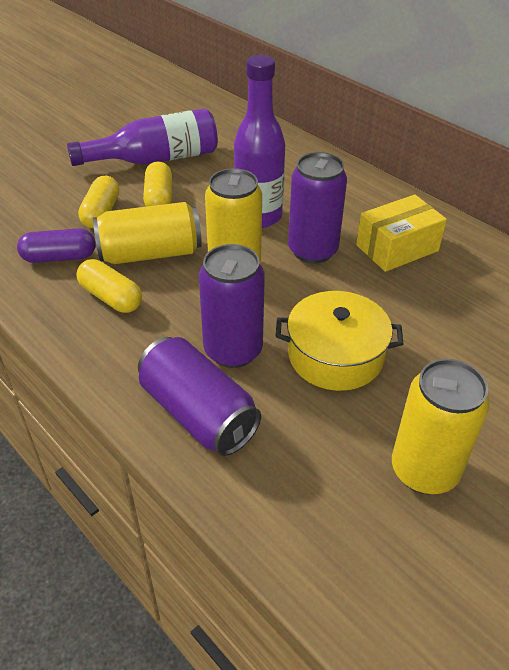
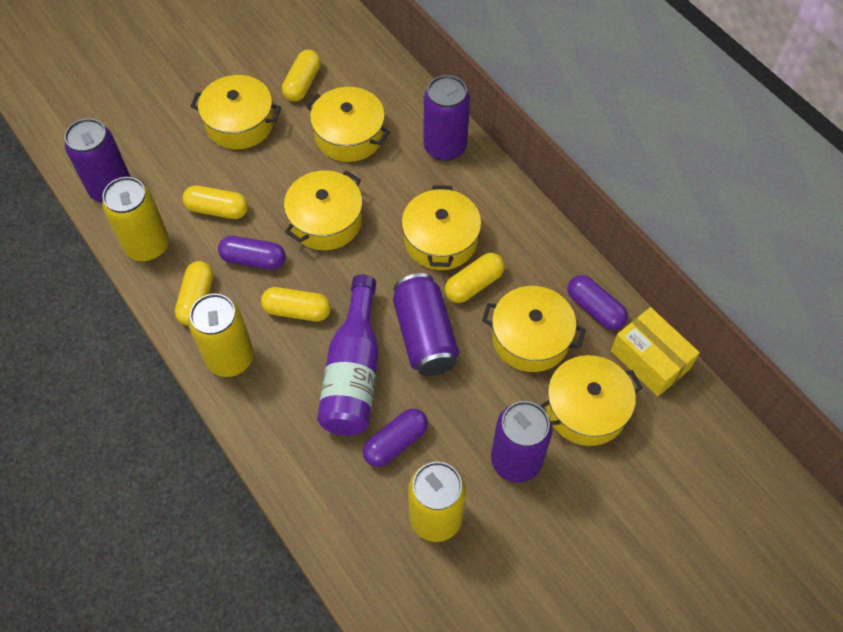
purple bottle: 2 -> 1
purple can: 3 -> 4
purple capsule: 1 -> 3
yellow capsule: 3 -> 5
yellow pot: 1 -> 6

